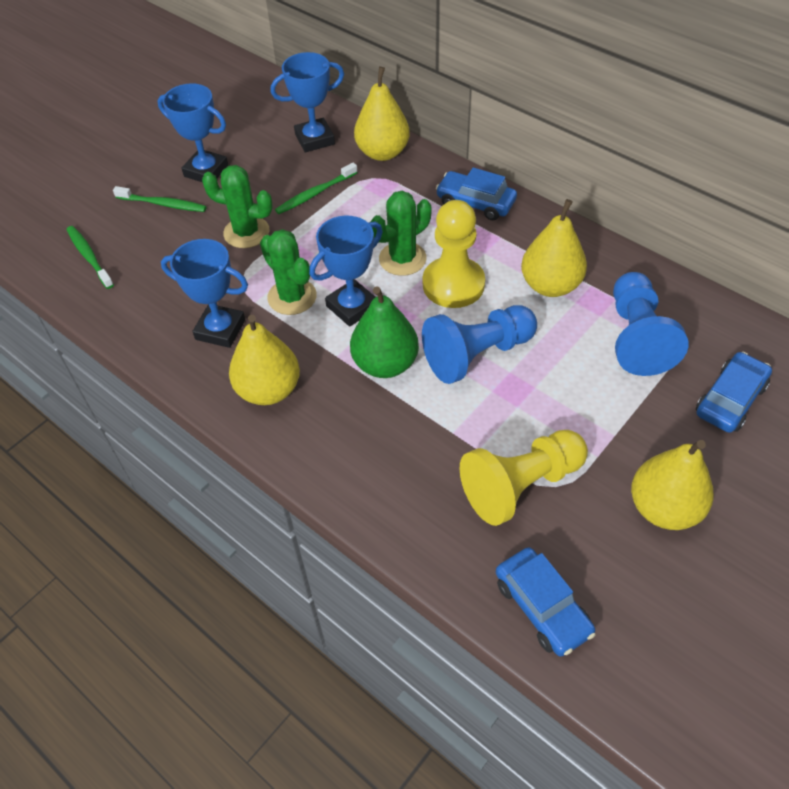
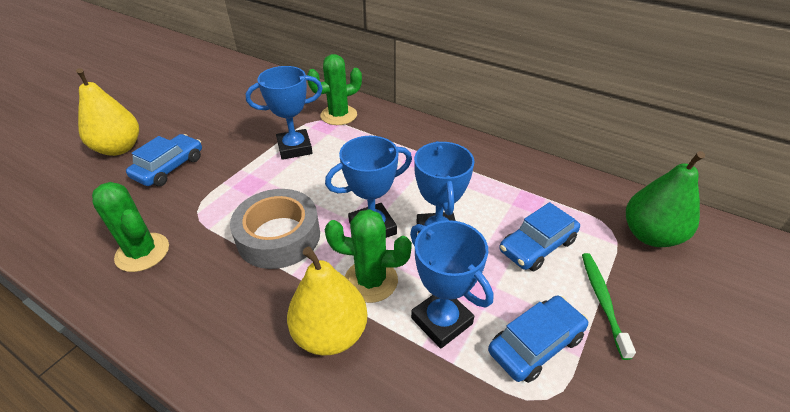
blue pawn: 2 -> 0
green toothbrush: 3 -> 1
grey tape: 0 -> 1
yellow pawn: 2 -> 0
yellow pear: 4 -> 2

